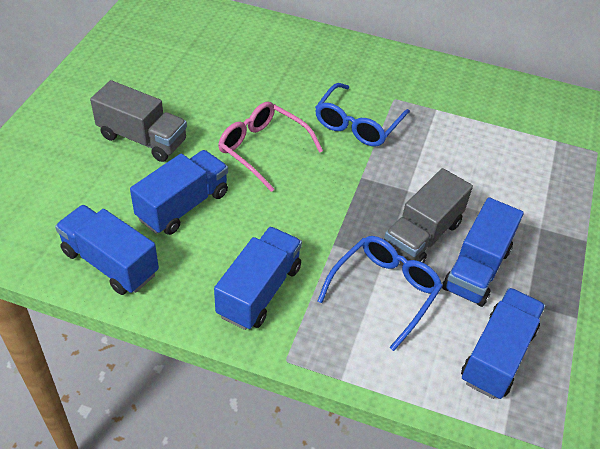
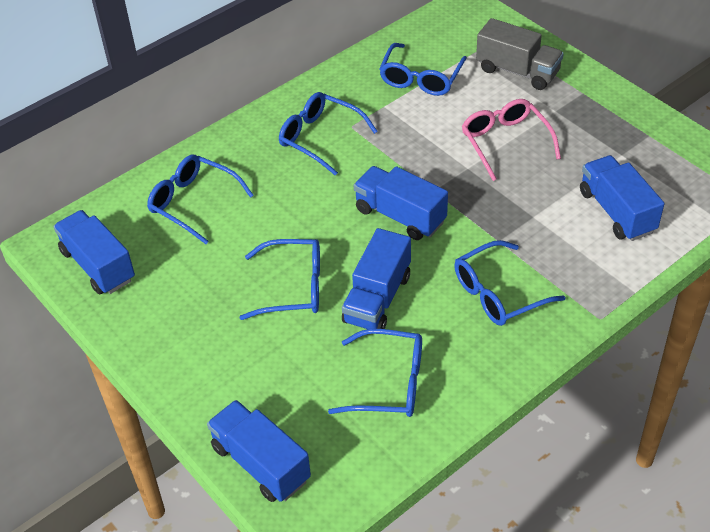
blue glasses: 2 -> 6
grey truck: 2 -> 1

